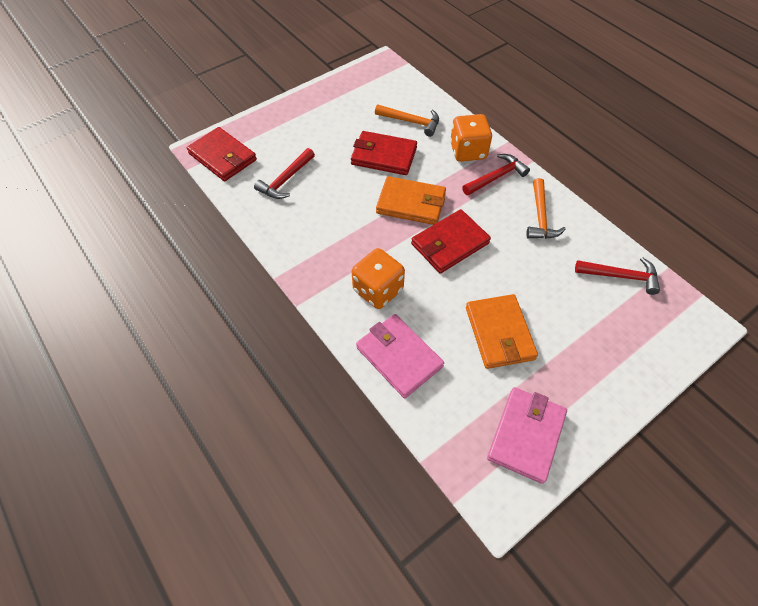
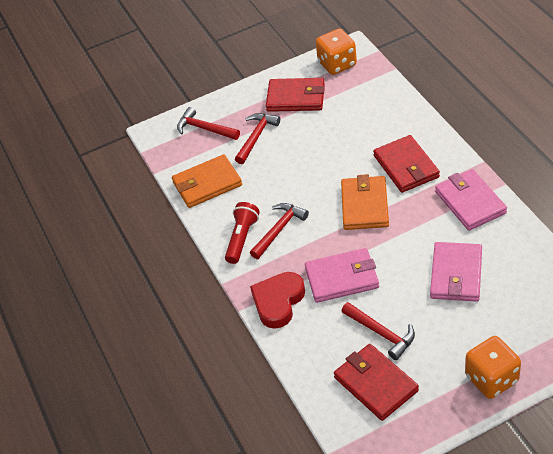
orange hammer: 2 -> 0
pink wallet: 2 -> 3
red flashlight: 0 -> 1
red hammer: 3 -> 4
red heart: 0 -> 1

